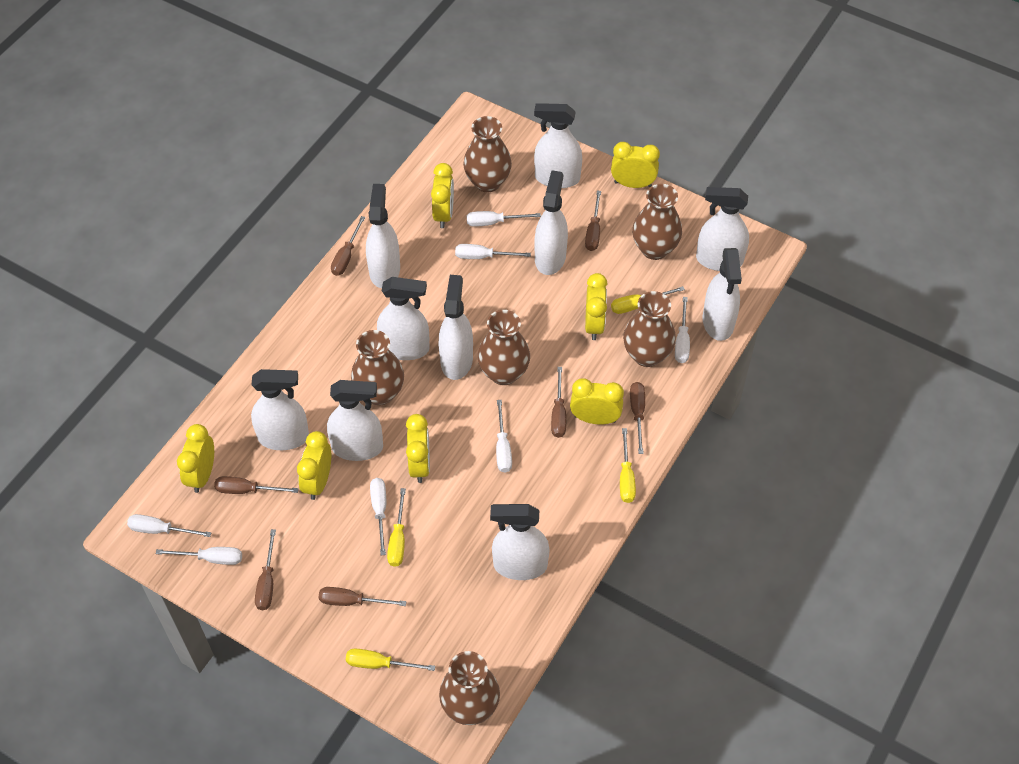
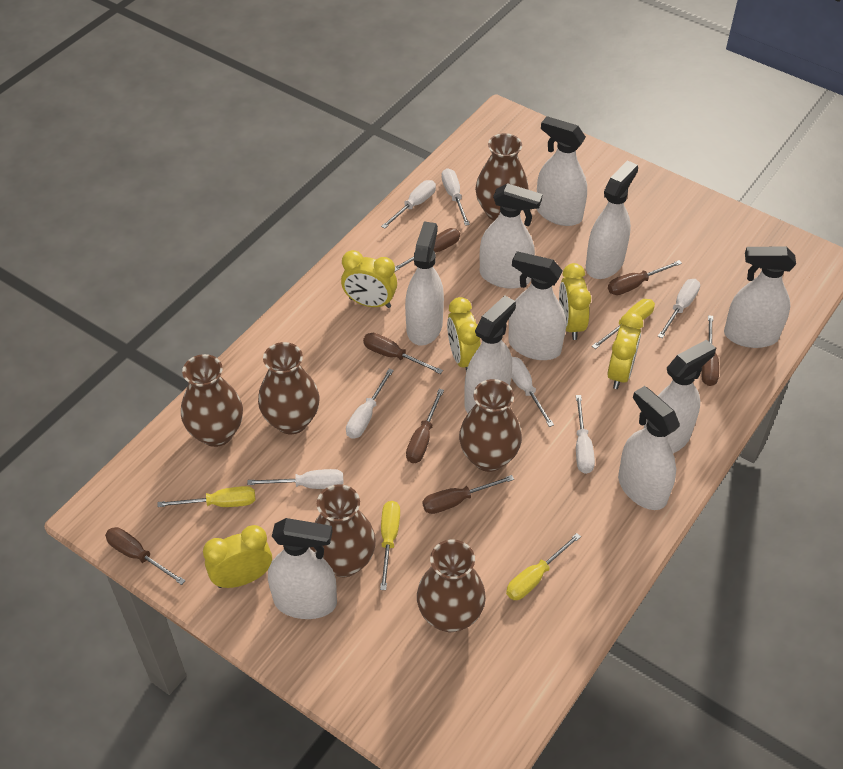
yellow clock: 7 -> 5

